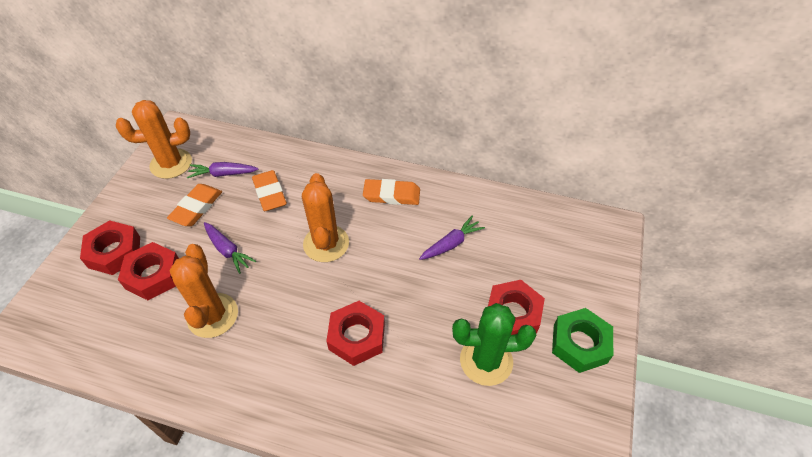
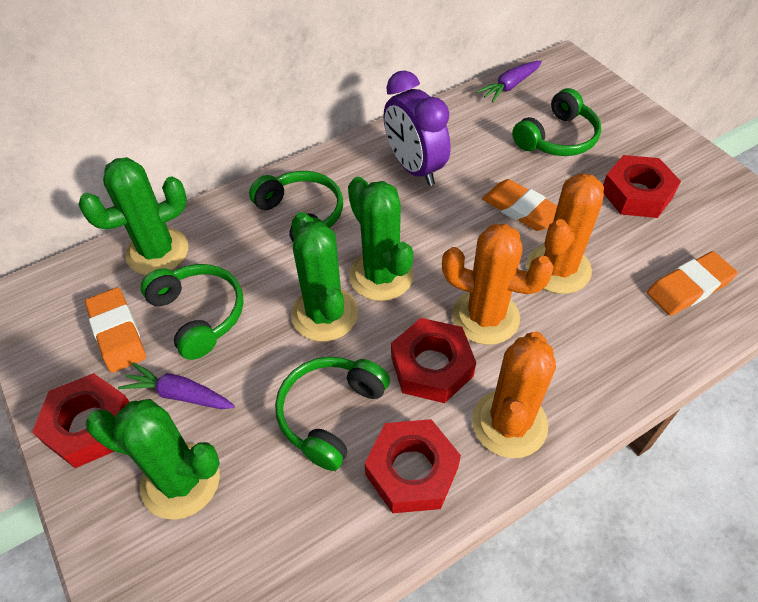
green cactus: 1 -> 4
green headphones: 0 -> 4
green nut: 1 -> 0
purple carrot: 3 -> 2
purple clock: 0 -> 1

